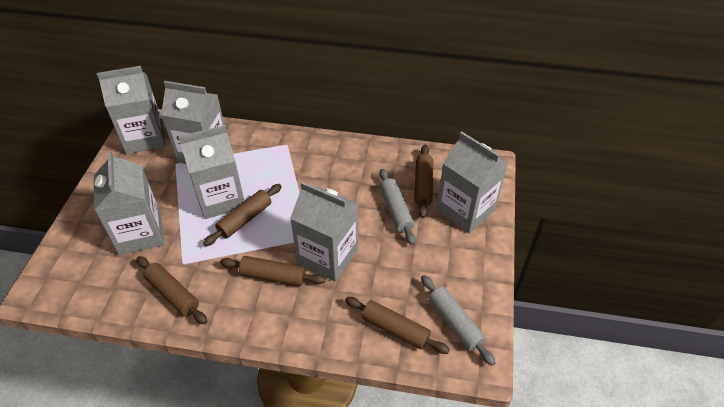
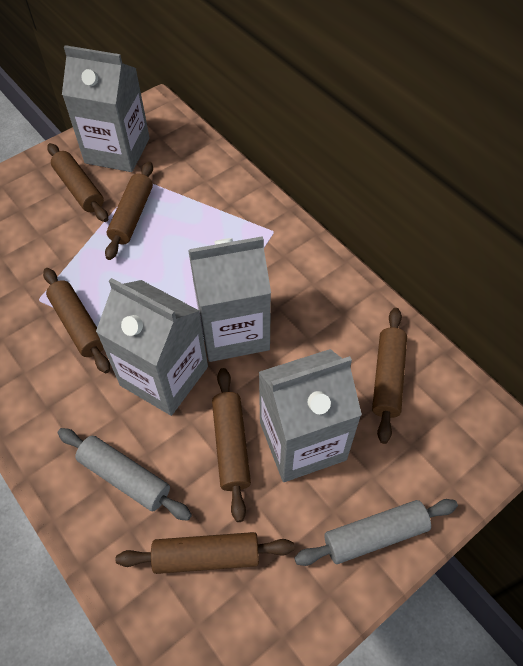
brown rolling pin: 5 -> 6
grey carton: 6 -> 4

